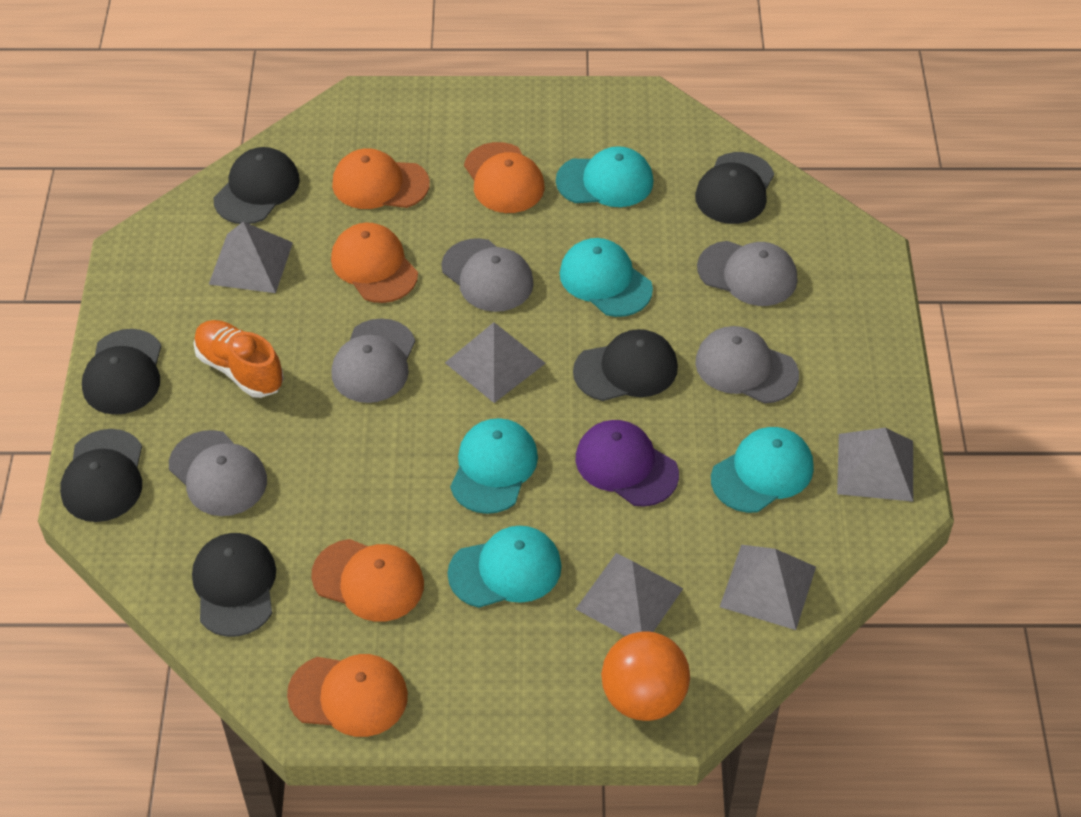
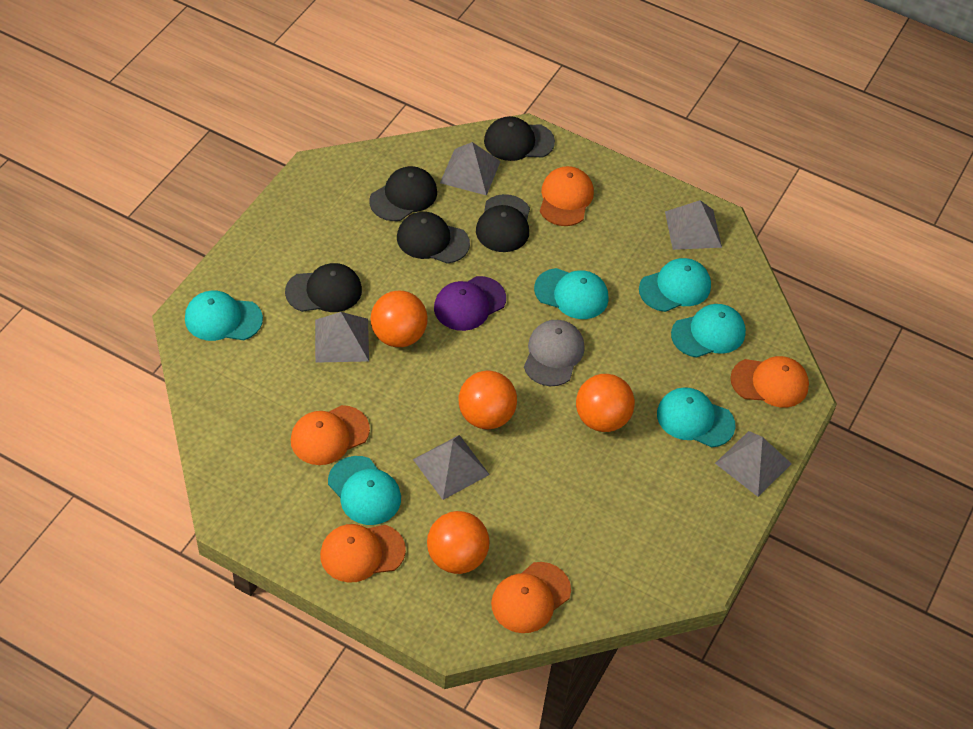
black cap: 6 -> 5
grey cap: 5 -> 1
orange ball: 1 -> 4
orange shoe: 1 -> 0
turquoise cap: 5 -> 6

